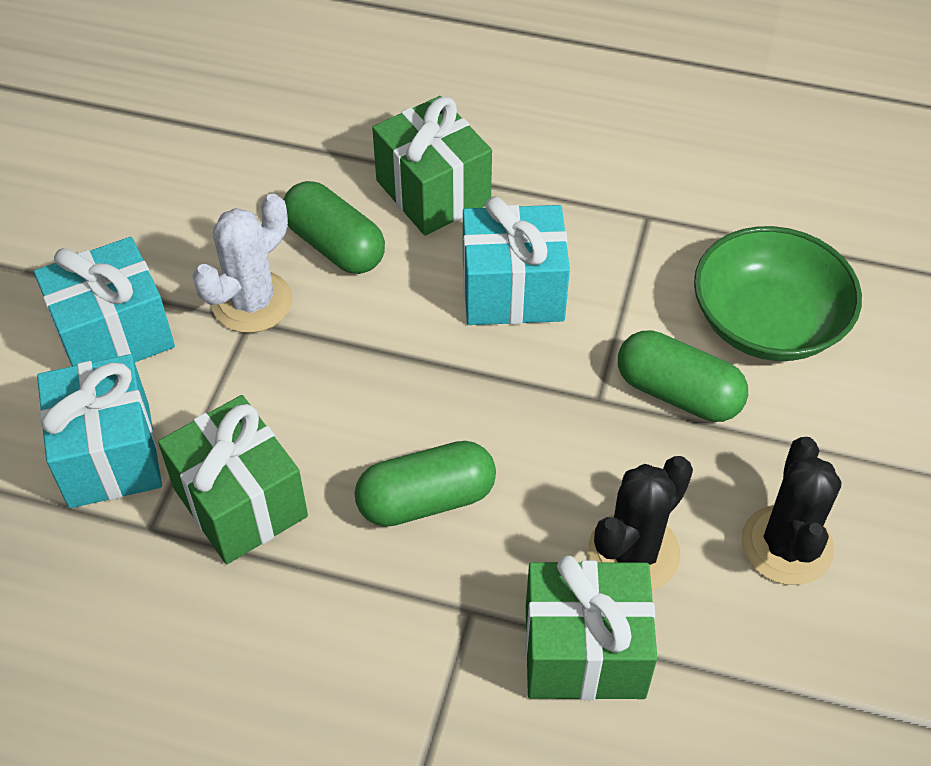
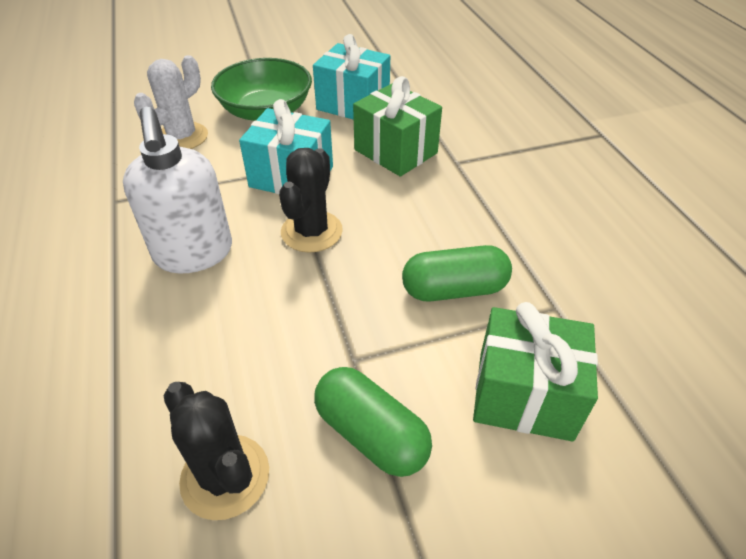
green capsule: 3 -> 2
green gift: 3 -> 2
turquoise gift: 3 -> 2
white soap dispenser: 0 -> 1

